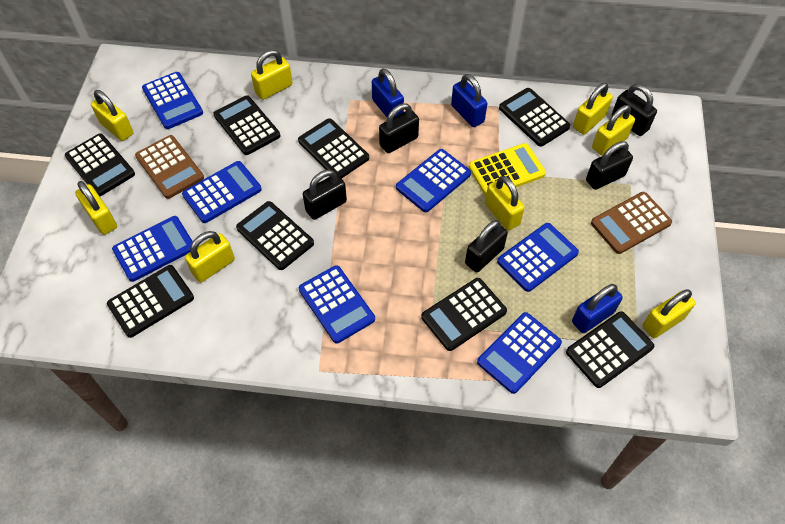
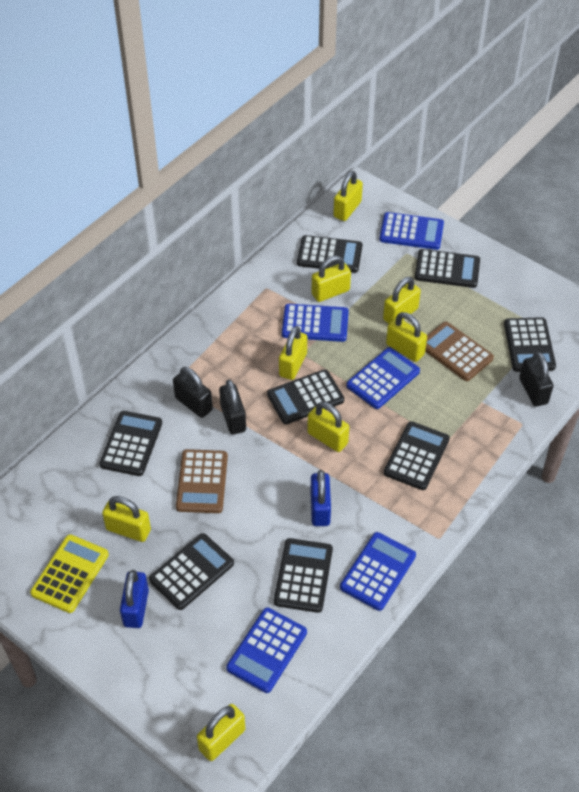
black padlock: 5 -> 3
blue calculator: 7 -> 5
blue padlock: 3 -> 2

